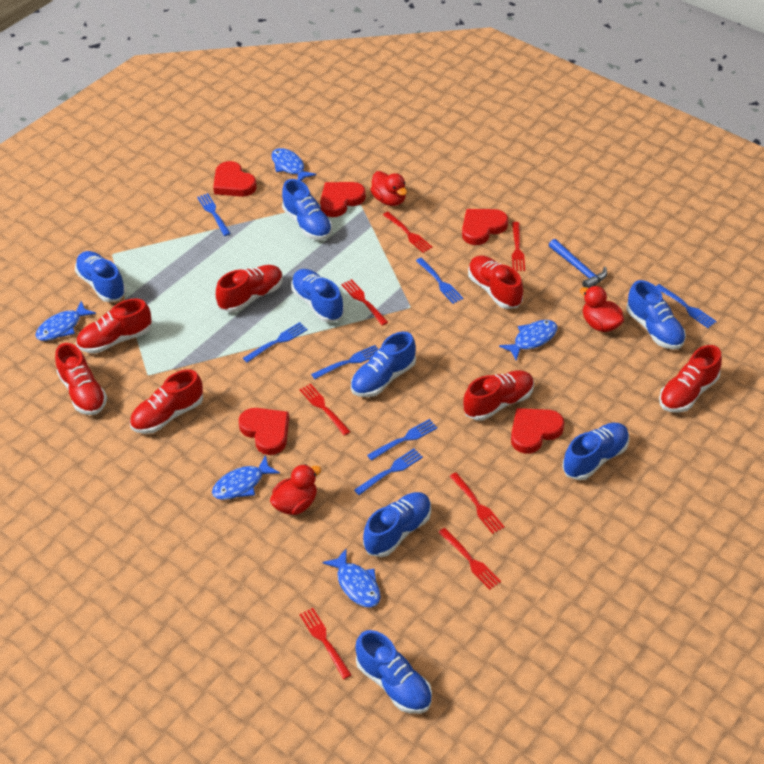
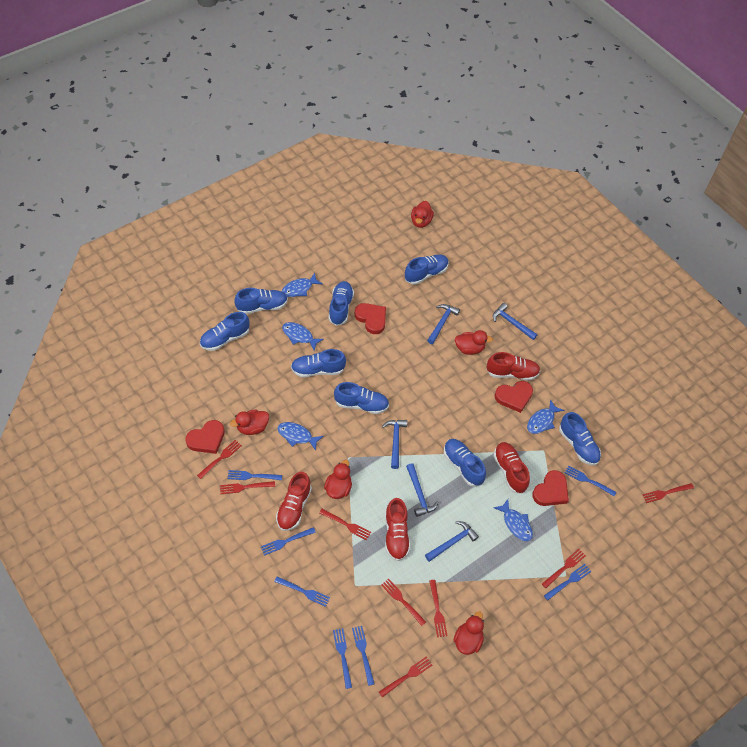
blue hammer: 1 -> 5
red duck: 3 -> 5
red fork: 7 -> 8
red heart: 5 -> 4
red shoe: 7 -> 4

